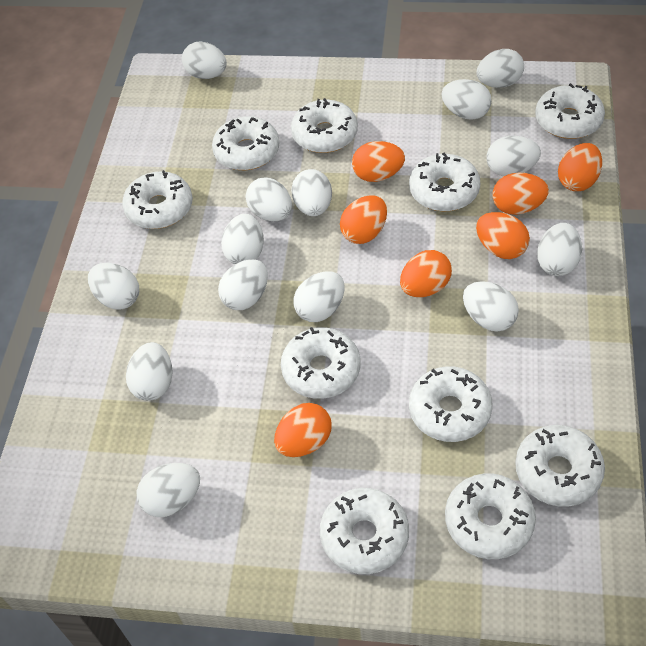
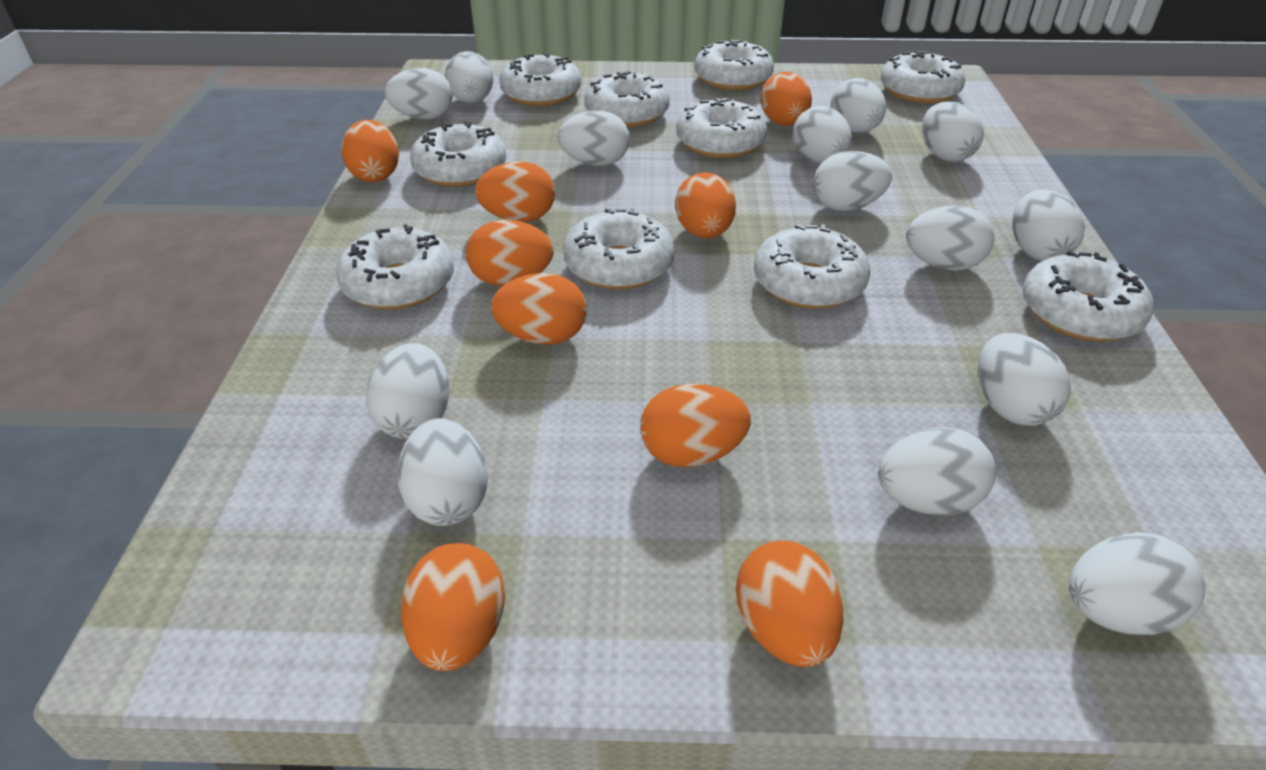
orange egg: 7 -> 9

